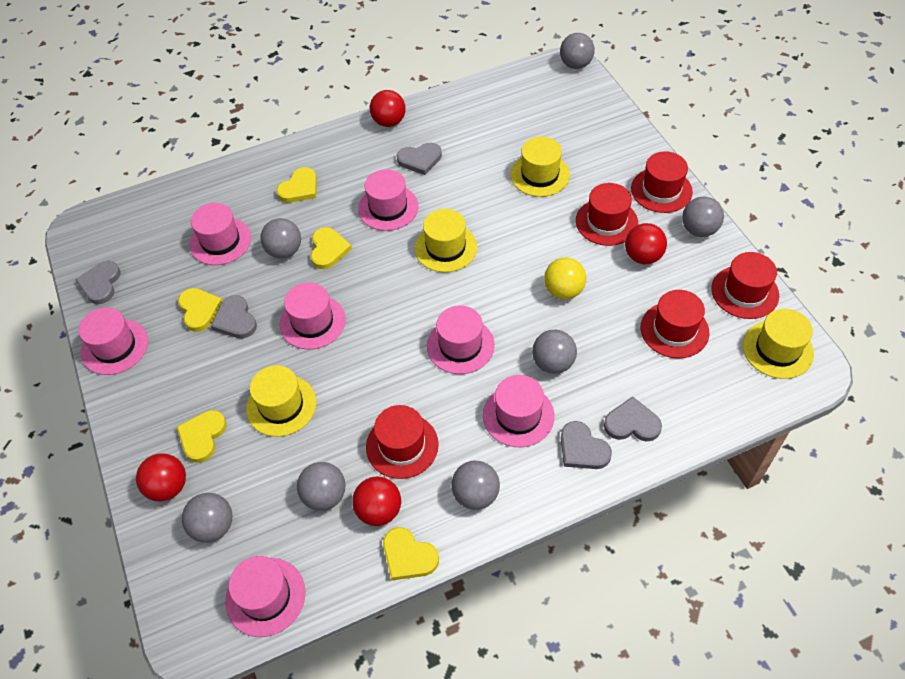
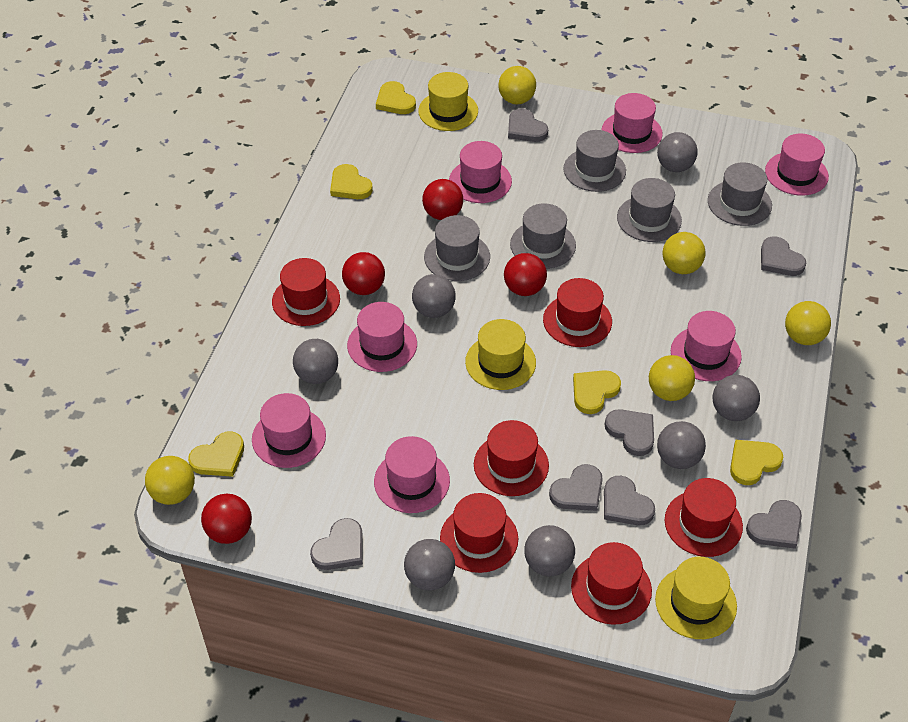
grey hat: 0 -> 5
grey heart: 5 -> 7
red hat: 5 -> 6
yellow ball: 1 -> 5
yellow hat: 4 -> 3

